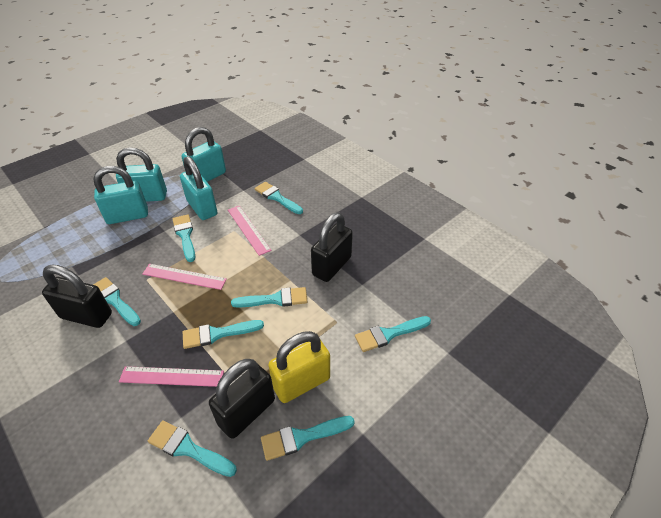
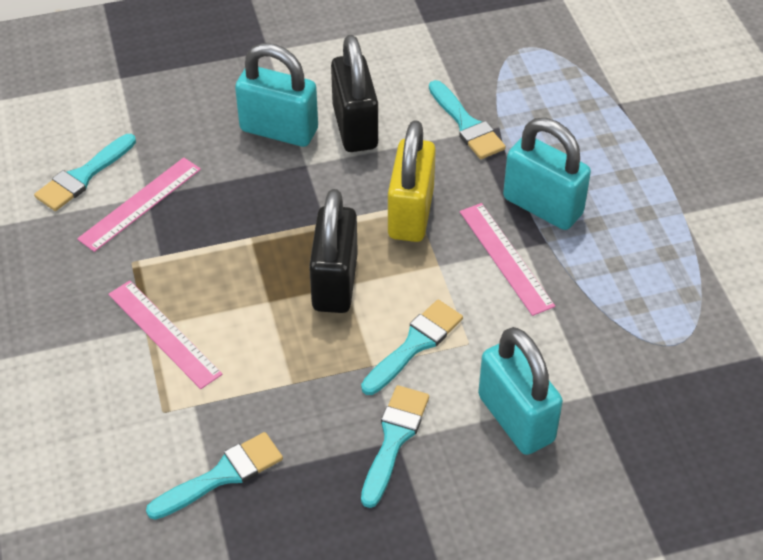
black padlock: 3 -> 2
turquoise brush: 8 -> 5
turquoise padlock: 4 -> 3

